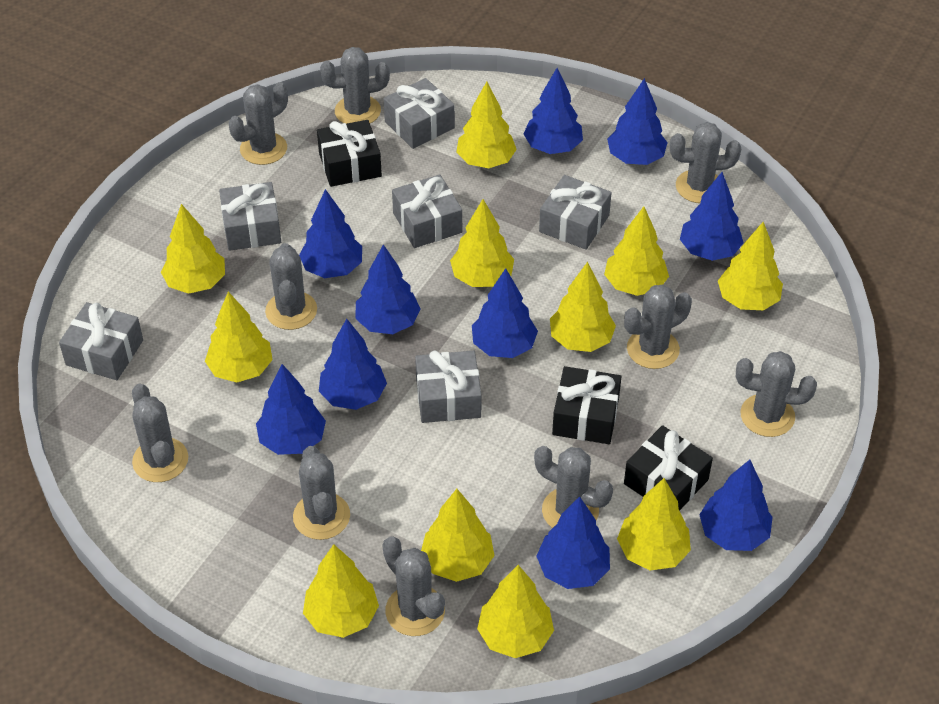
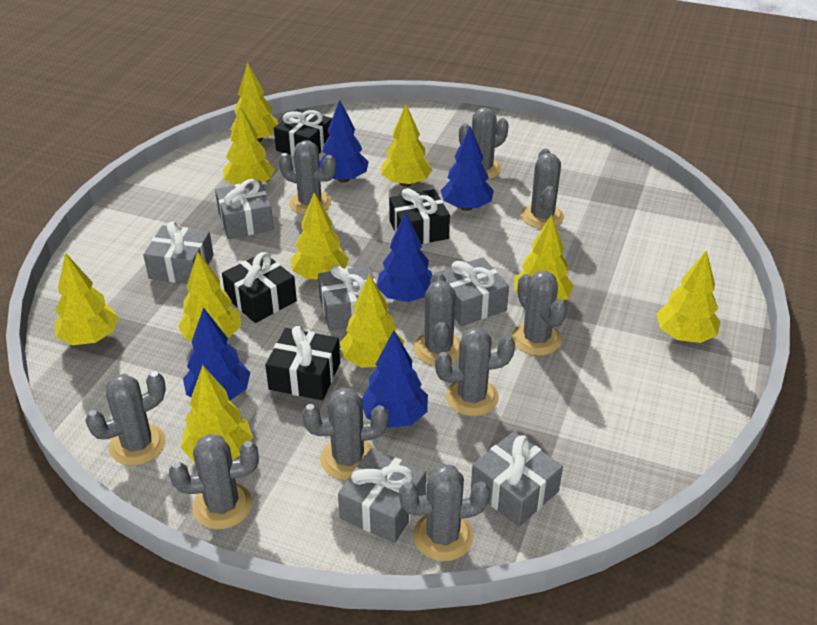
black gift: 3 -> 4
blue tree: 10 -> 5
yellow tree: 11 -> 10

